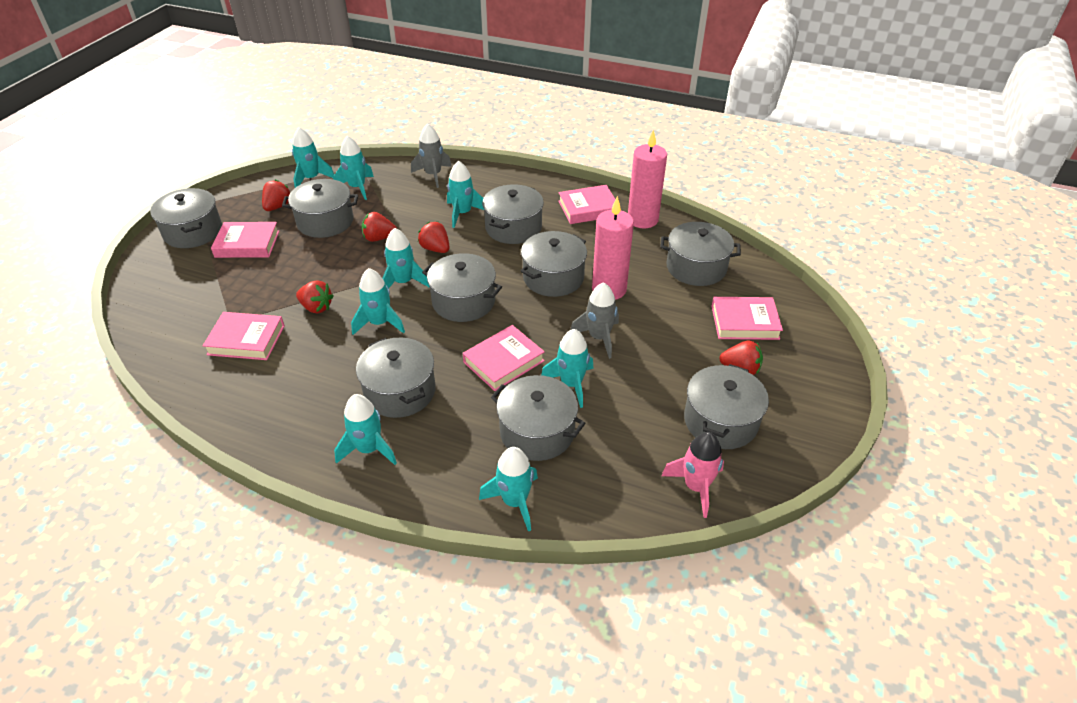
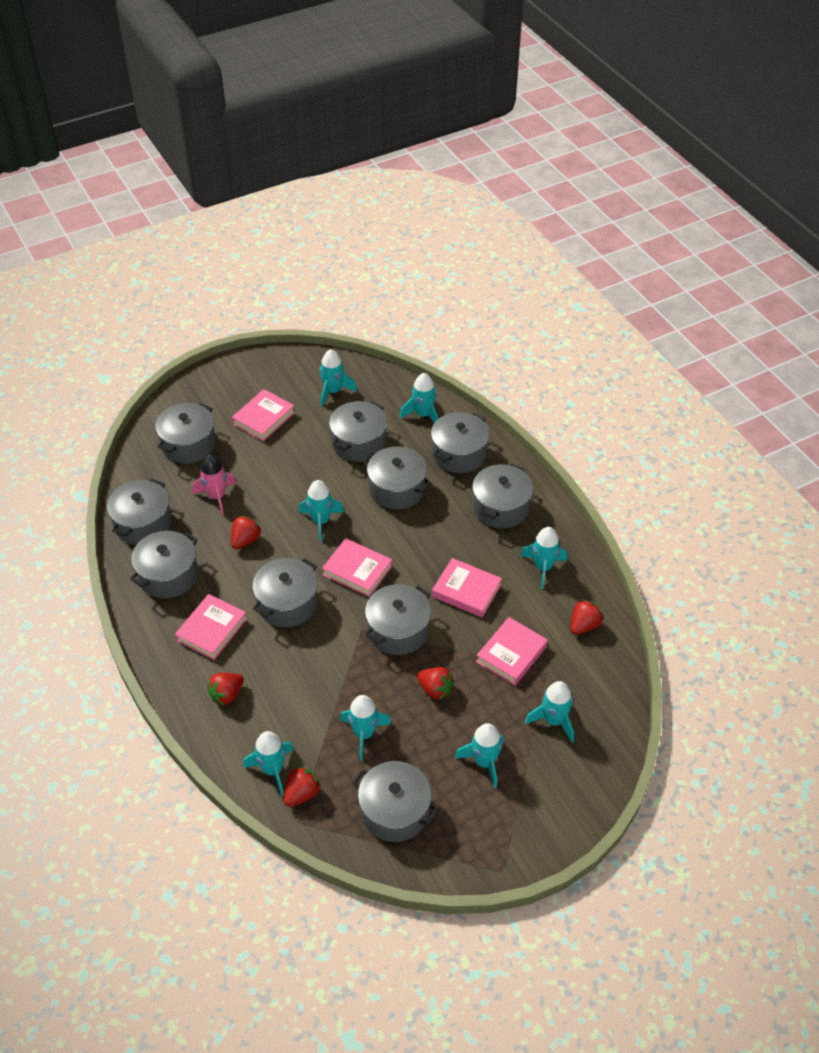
grey pot: 9 -> 10
grey rocket: 2 -> 0
pink candle: 2 -> 0

